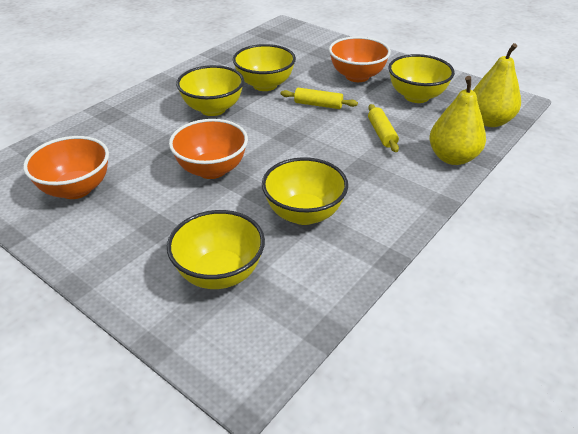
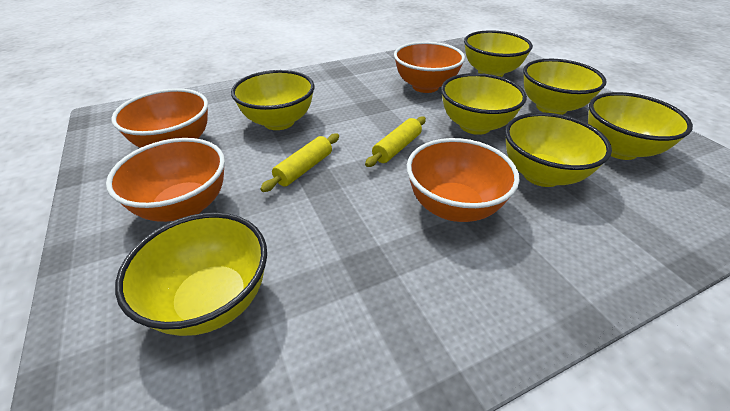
orange bowl: 3 -> 4
yellow bowl: 5 -> 7
yellow pear: 2 -> 0

